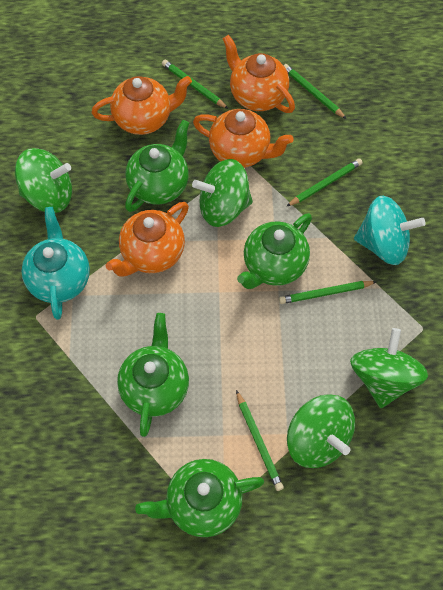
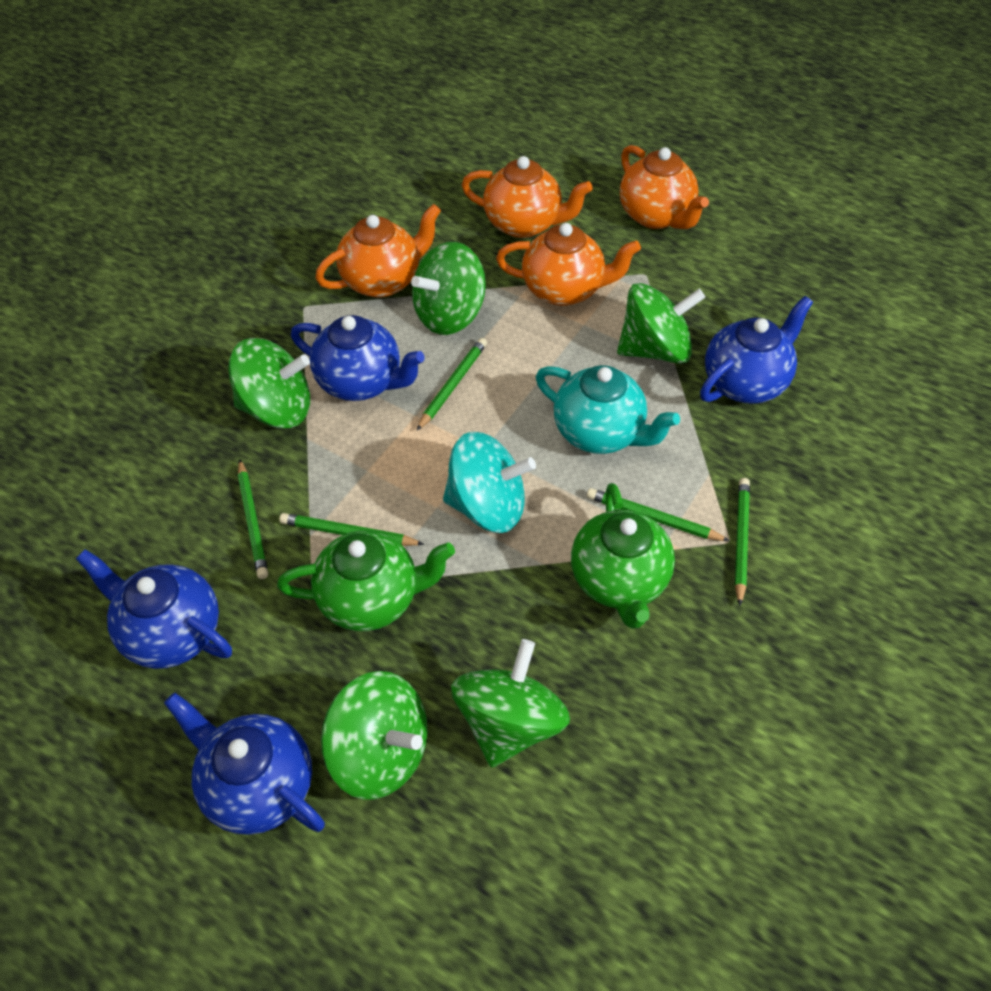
blue teapot: 0 -> 4
green spinning top: 4 -> 5
green teapot: 4 -> 2

